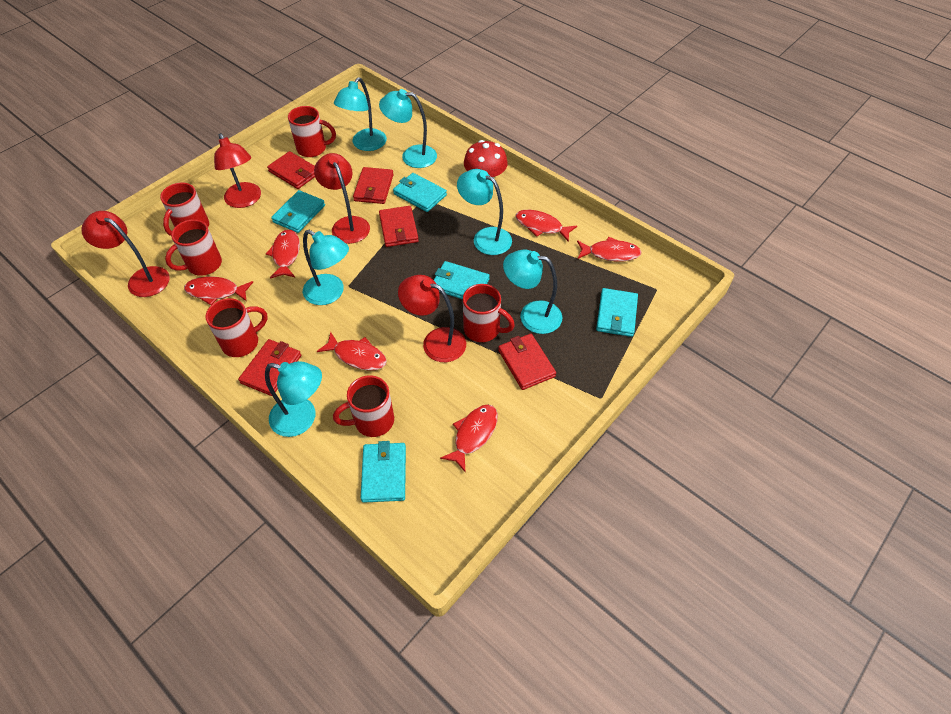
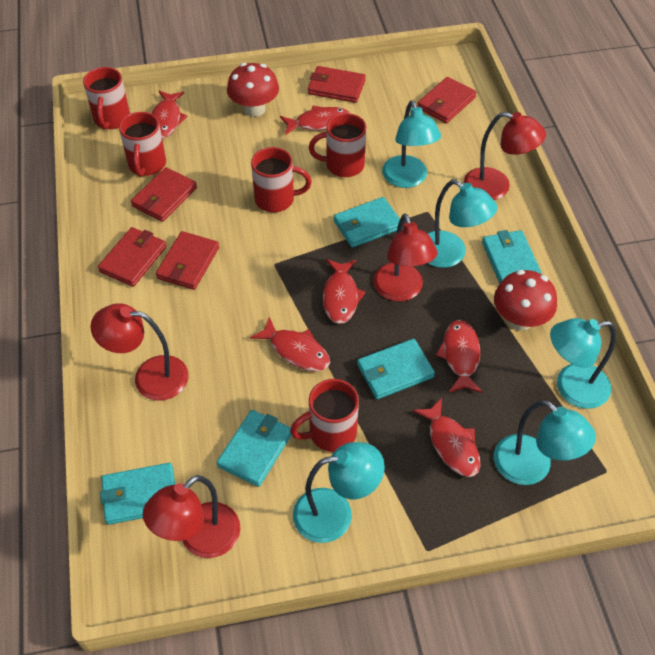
red mug: 6 -> 5
red mushroom: 1 -> 2
turquoise lamp: 6 -> 5

